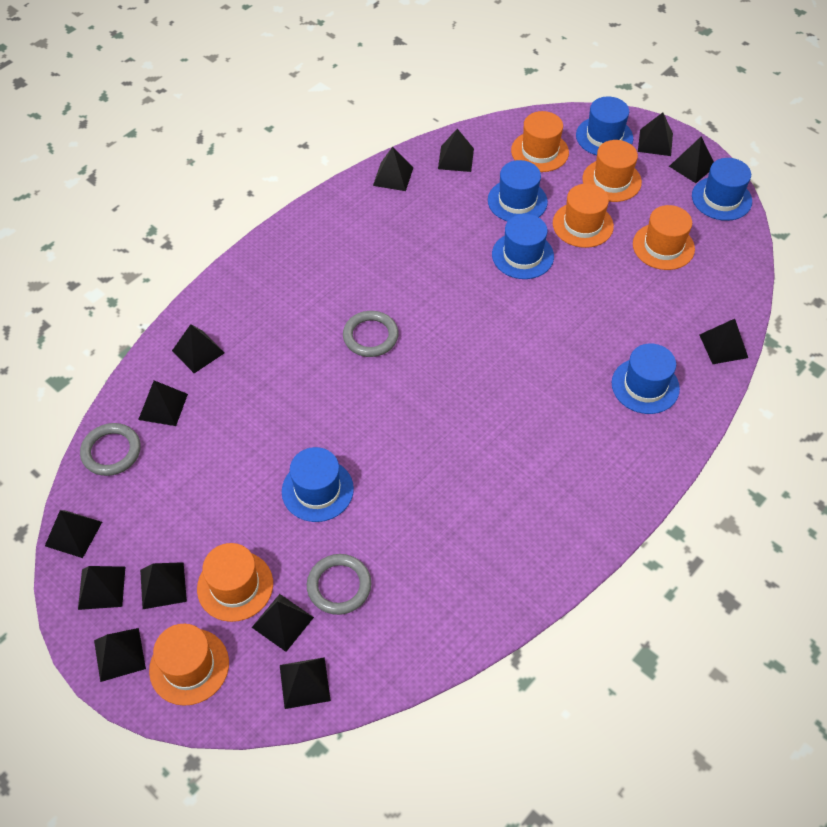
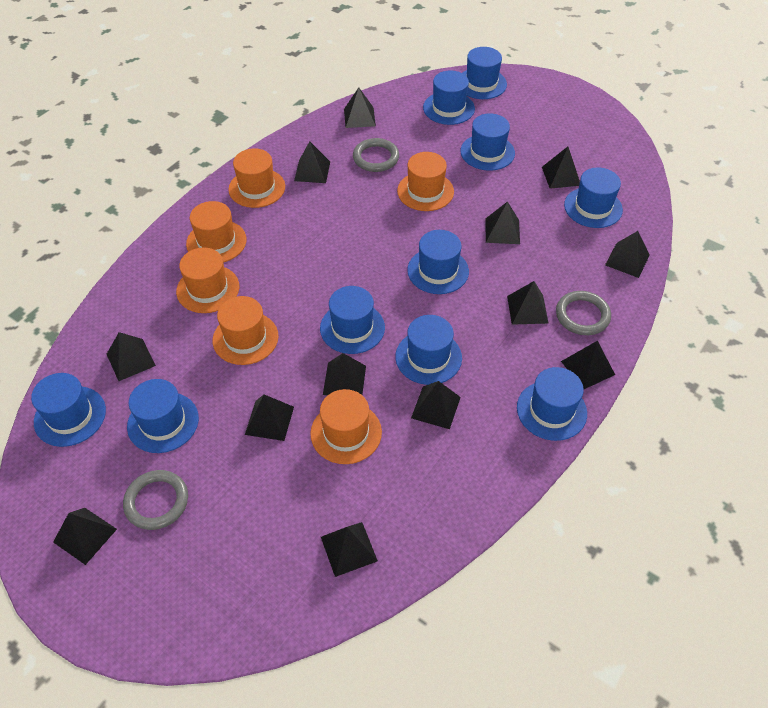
blue hat: 6 -> 10

